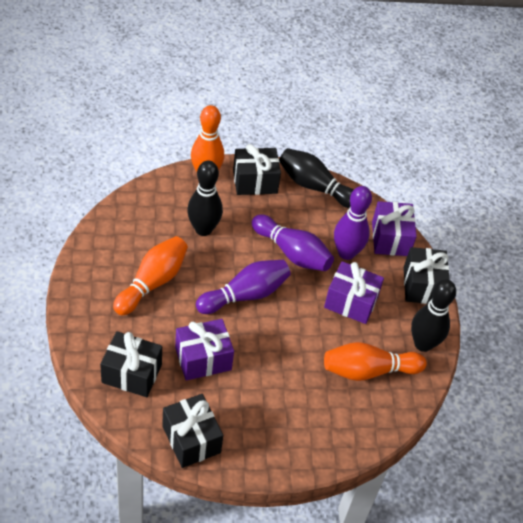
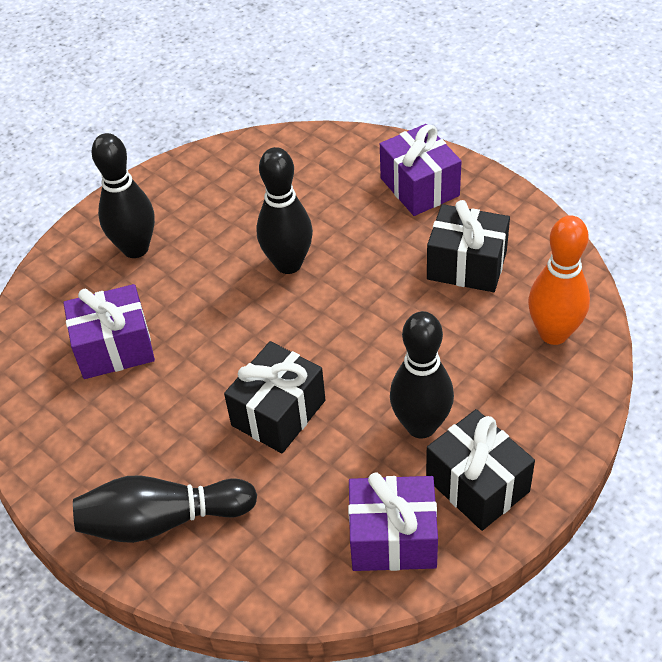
black bowling pin: 3 -> 4
black gift: 4 -> 3
orange bowling pin: 3 -> 1
purple bowling pin: 3 -> 0

